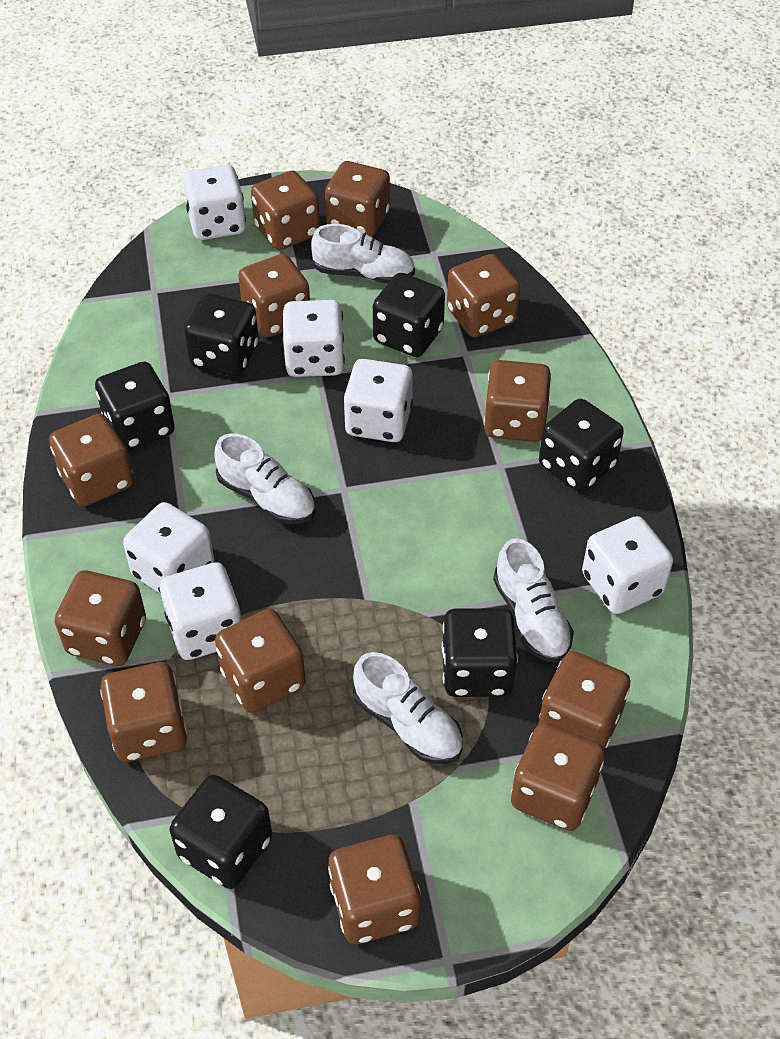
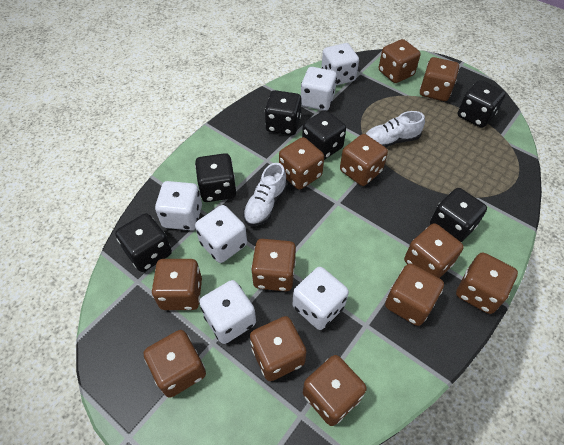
white shoe: 4 -> 2

